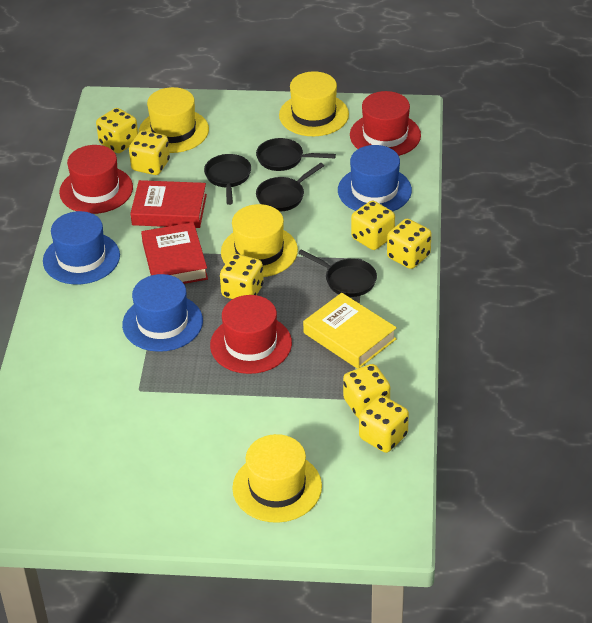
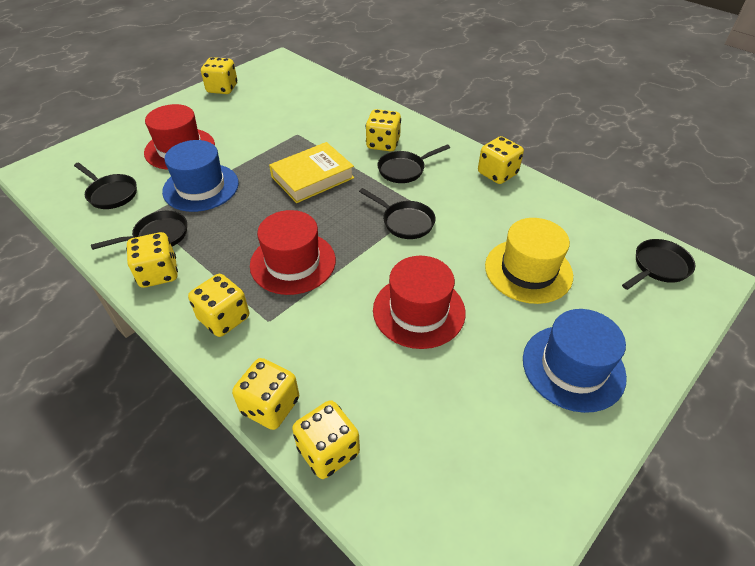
black pan: 4 -> 5
blue hat: 3 -> 2
red book: 2 -> 0
yellow hat: 4 -> 1

